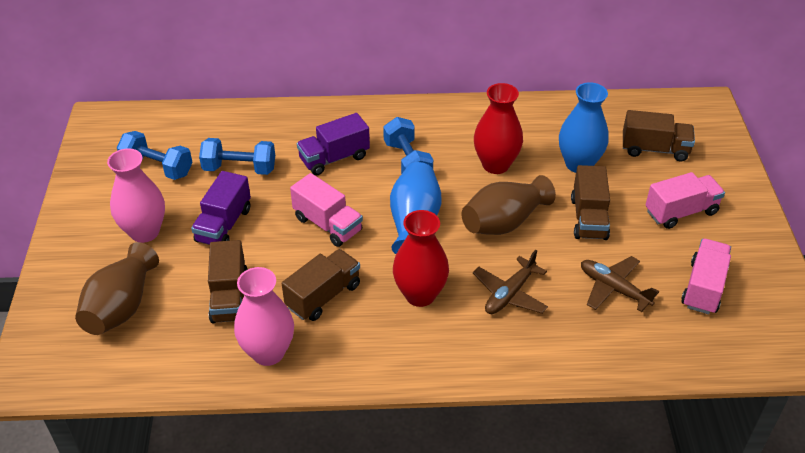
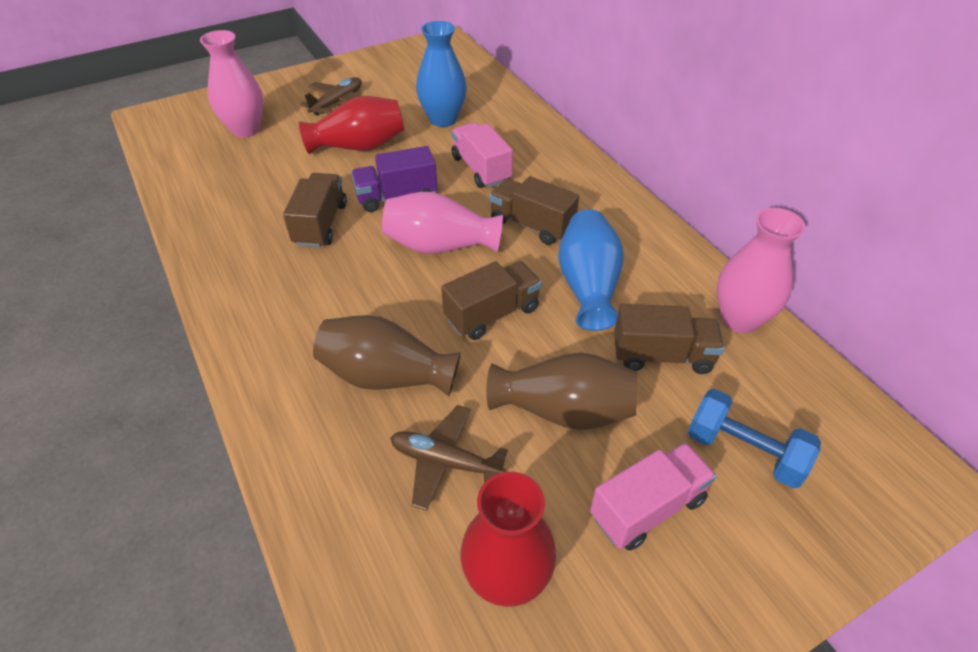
blue dumbbell: 3 -> 1
pink truck: 3 -> 2
pink vase: 2 -> 3
purple truck: 2 -> 1

